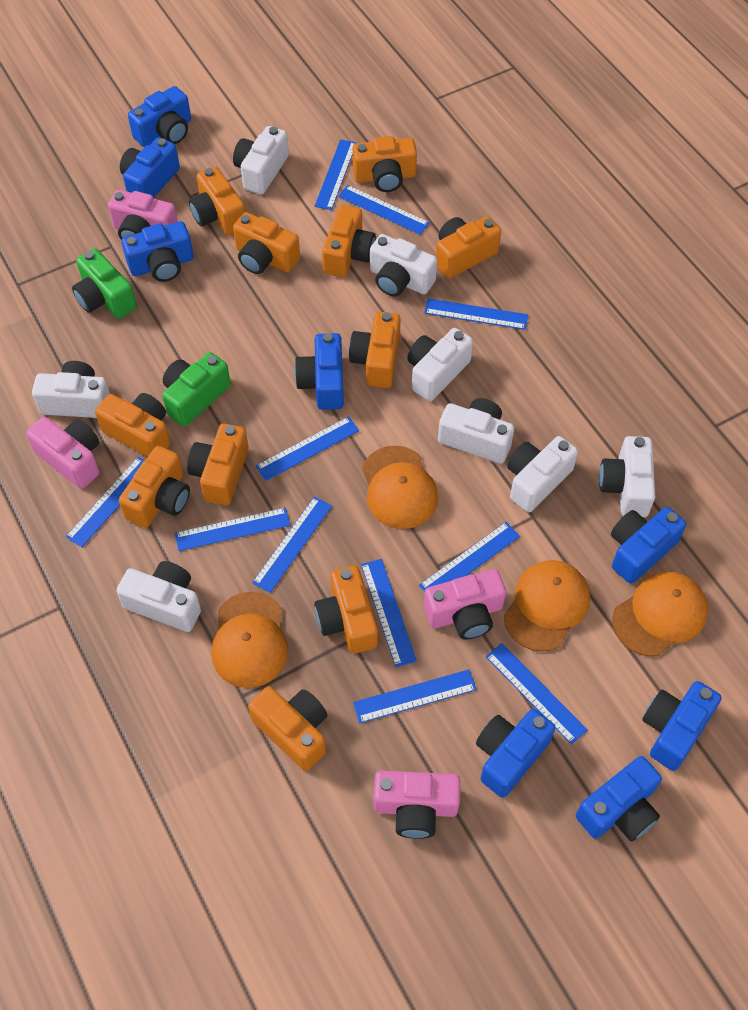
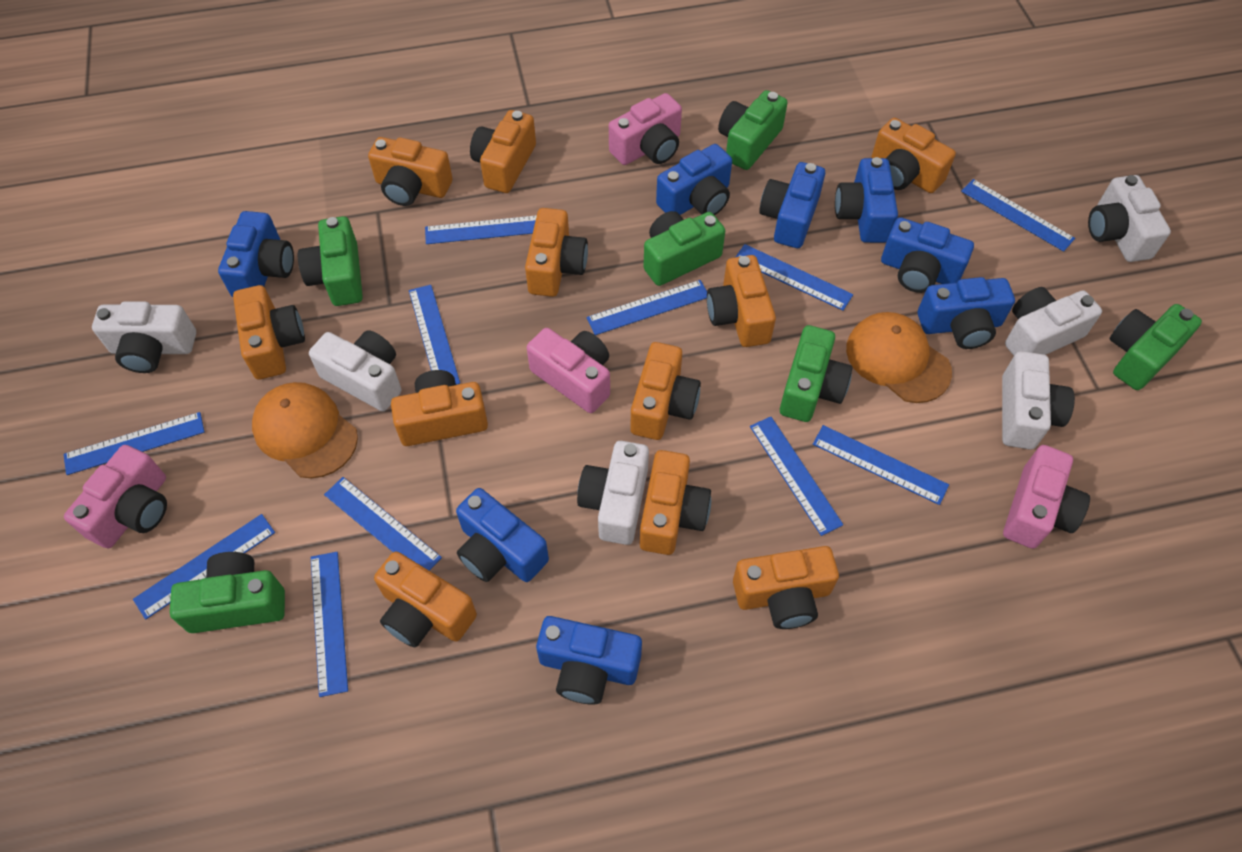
green camera: 2 -> 6
orange cap: 4 -> 2
white camera: 8 -> 6

